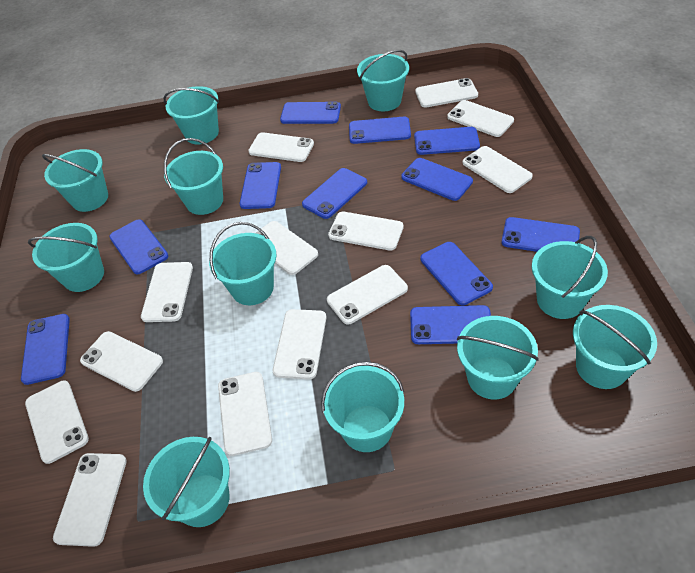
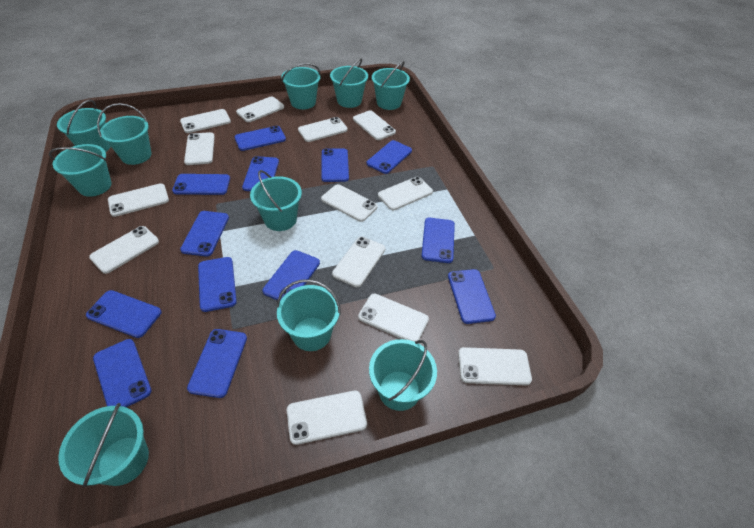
blue phone: 11 -> 13
turquoise bucket: 11 -> 10

